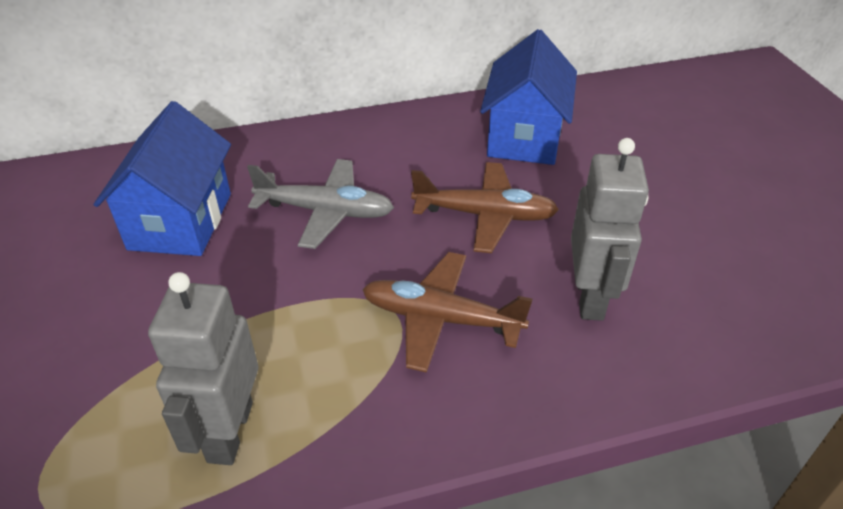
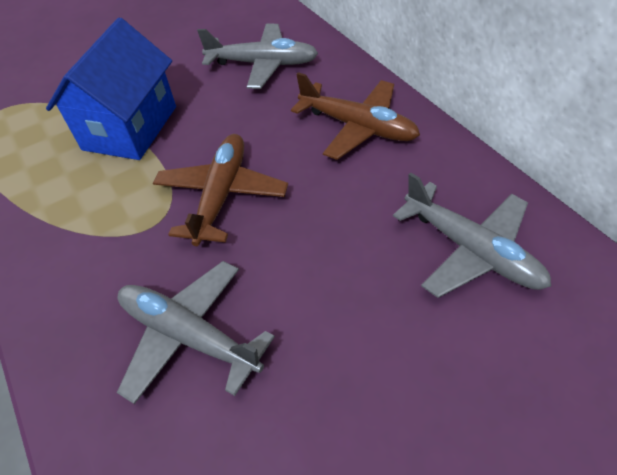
blue house: 2 -> 1
grey plane: 1 -> 3
grey robot: 2 -> 0

